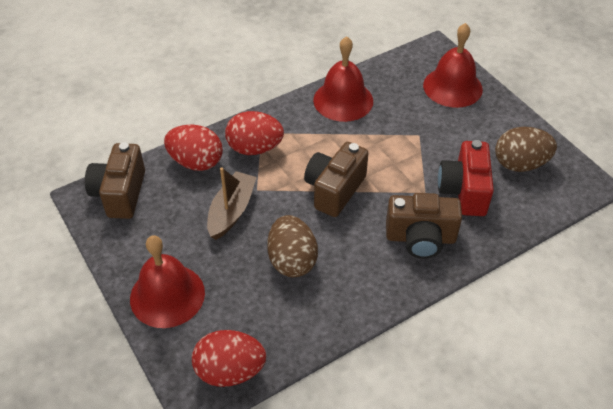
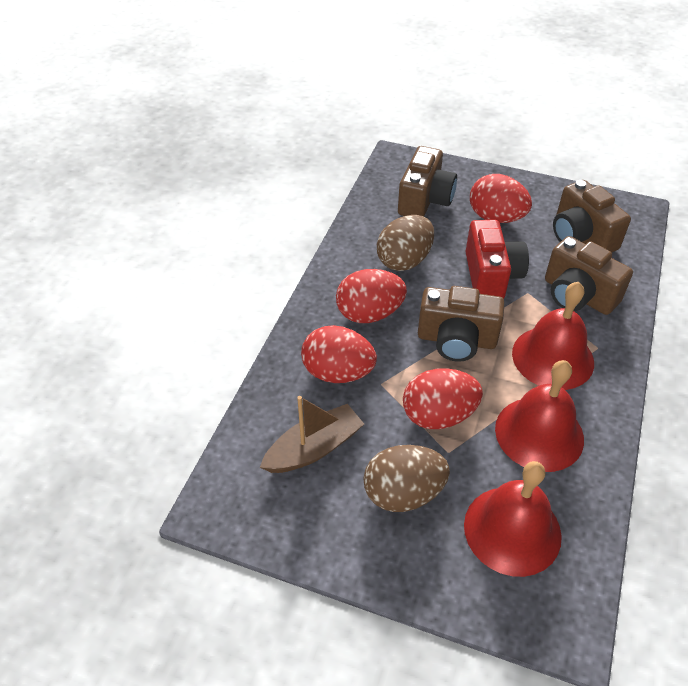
brown camera: 3 -> 4
red egg: 3 -> 4

